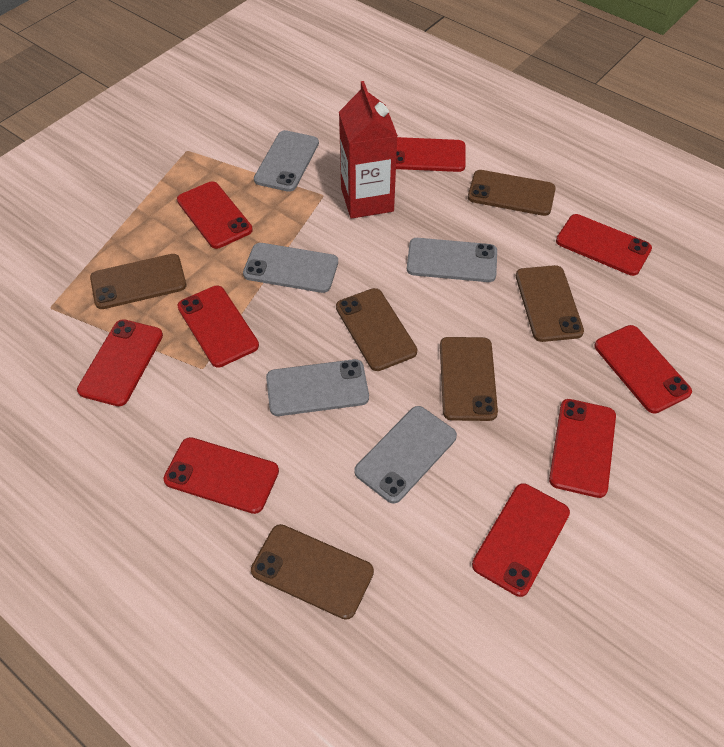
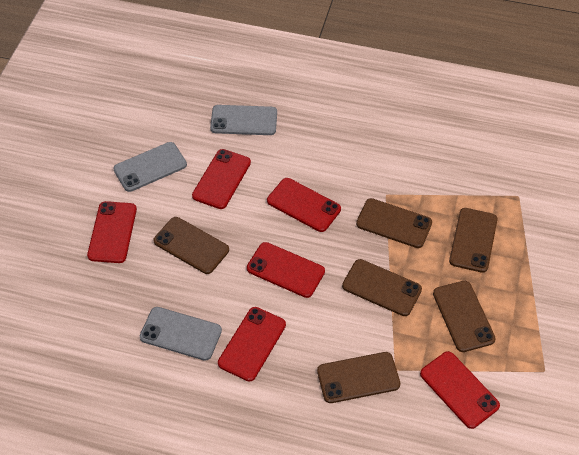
grey phone: 5 -> 3
red carton: 1 -> 0
red phone: 9 -> 6

